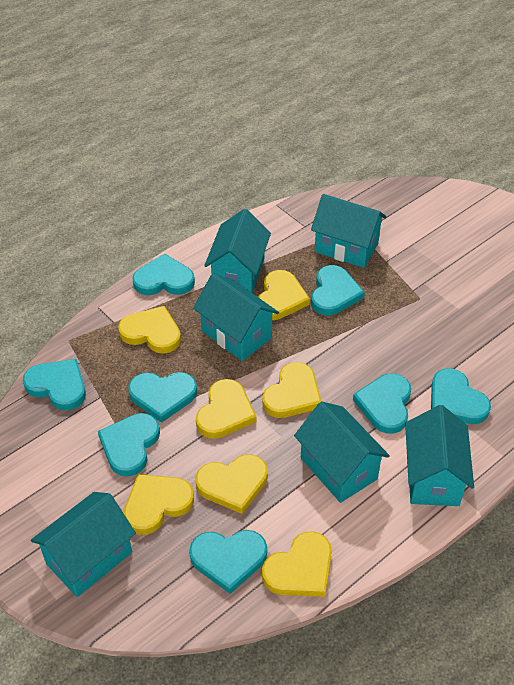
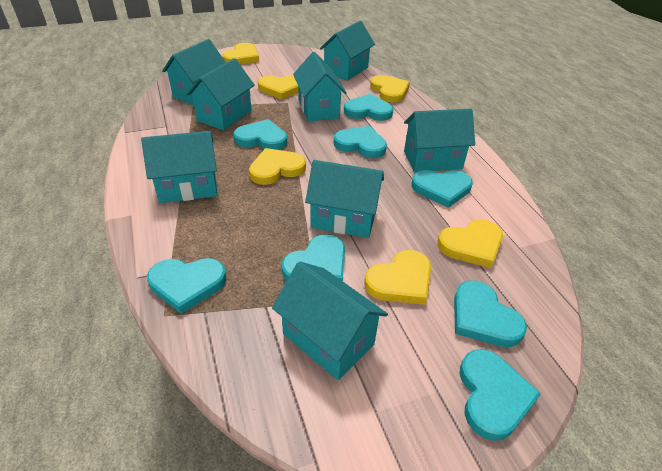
turquoise house: 6 -> 8
yellow heart: 7 -> 6

